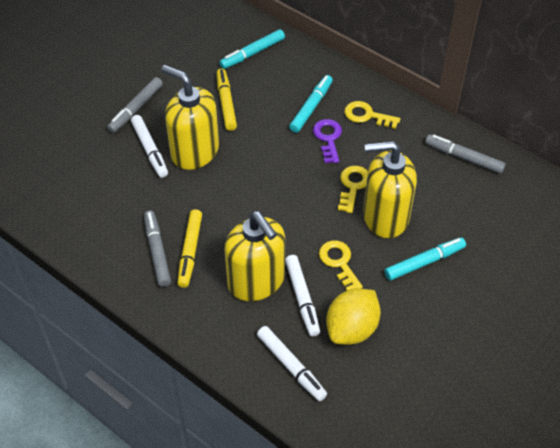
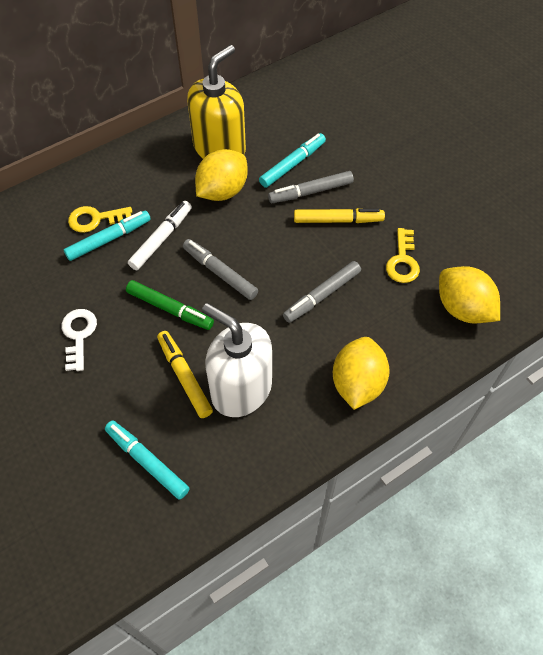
green marker: 0 -> 1
purple key: 1 -> 0
white key: 0 -> 1
white marker: 3 -> 1
white soap dispenser: 0 -> 1
yellow key: 3 -> 2
yellow lemon: 1 -> 3
yellow soap dispenser: 3 -> 1

